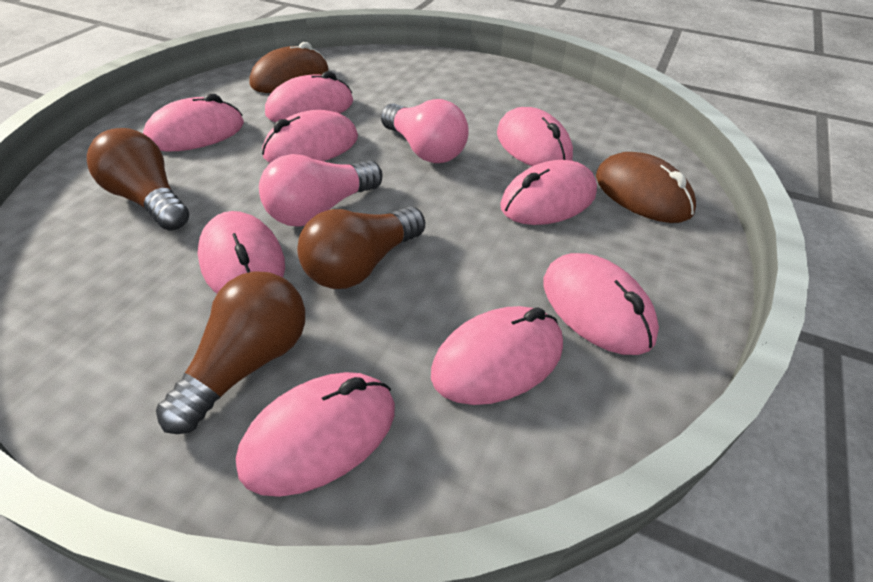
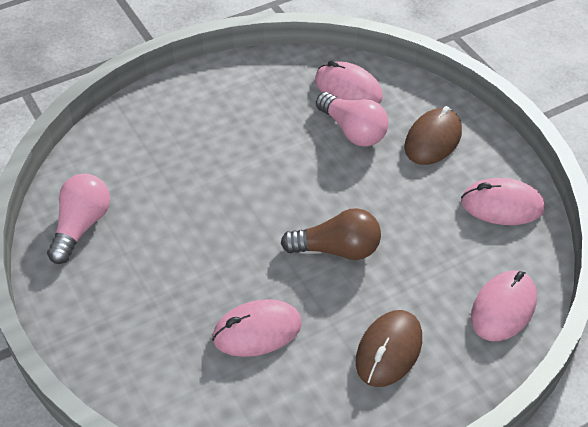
brown light bulb: 3 -> 1
pink mouse: 9 -> 4

